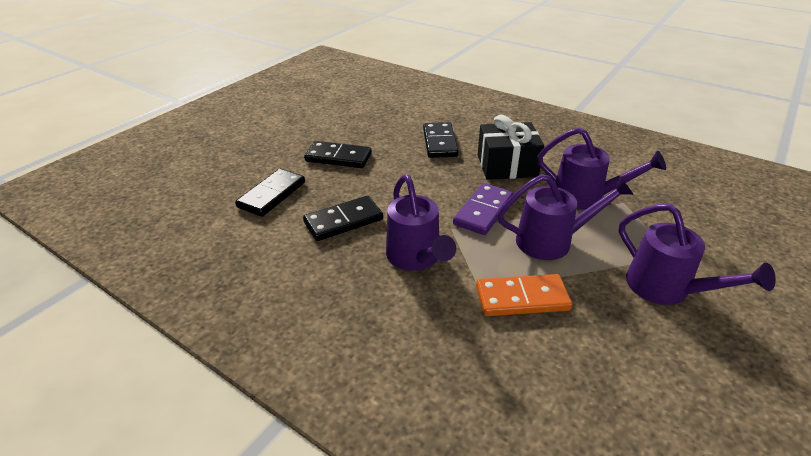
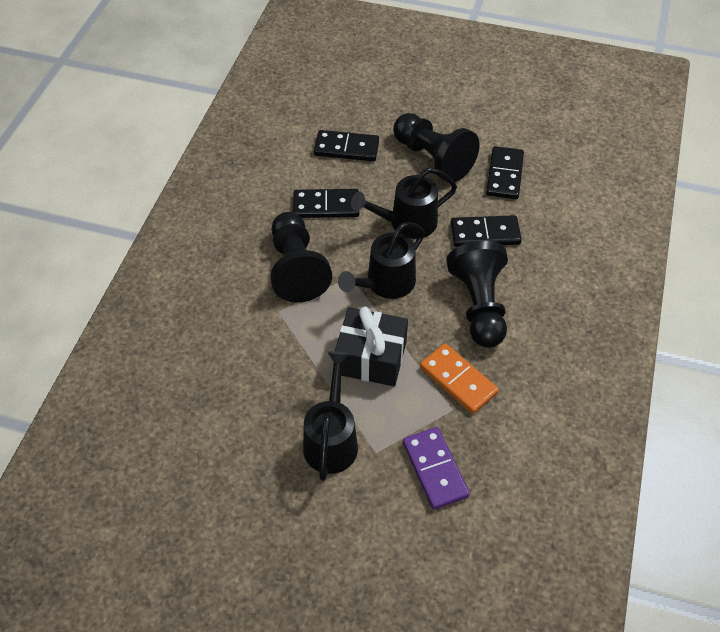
black pawn: 0 -> 3
black watering can: 0 -> 3
purple watering can: 4 -> 0

